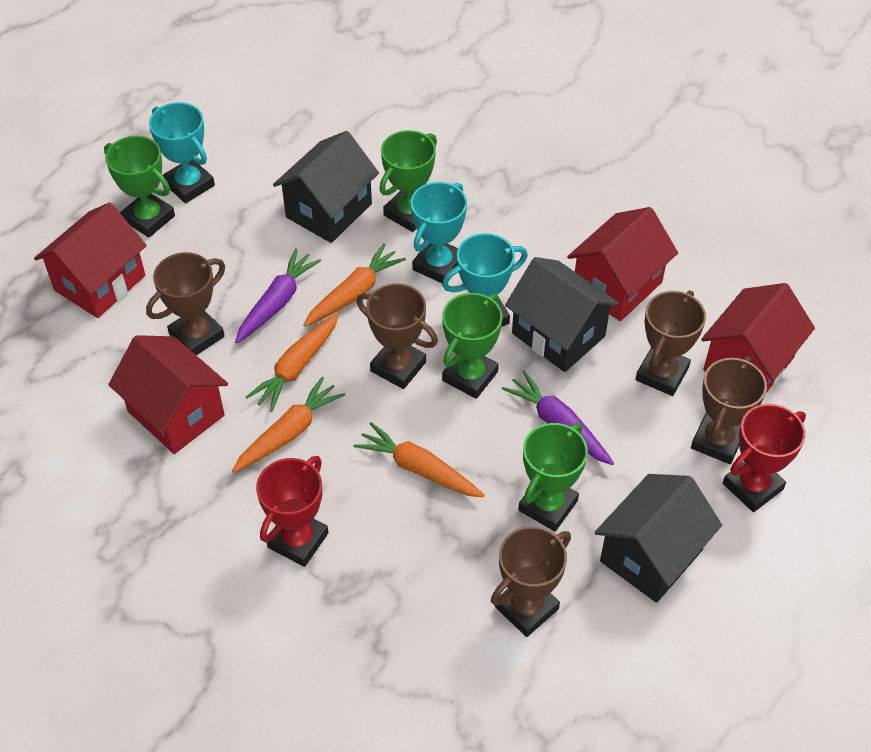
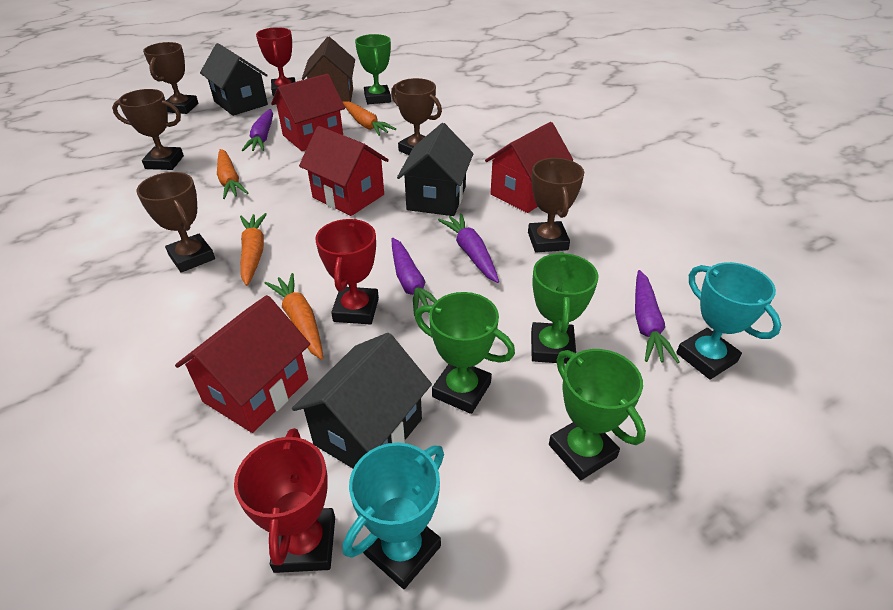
brown house: 0 -> 1
purple carrot: 2 -> 4
red trophy: 2 -> 3
turquoise trophy: 3 -> 2

